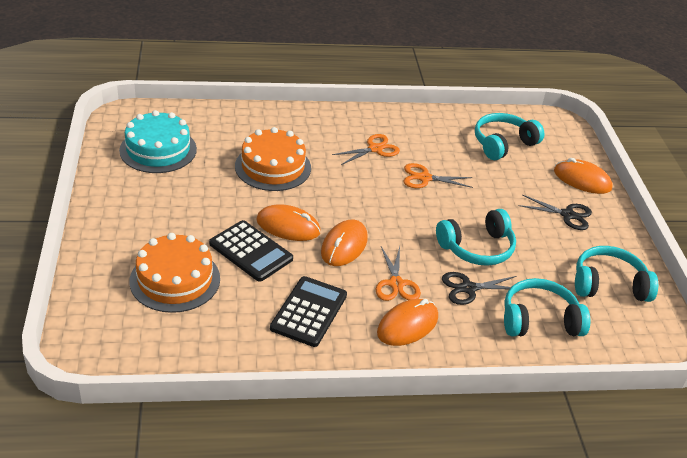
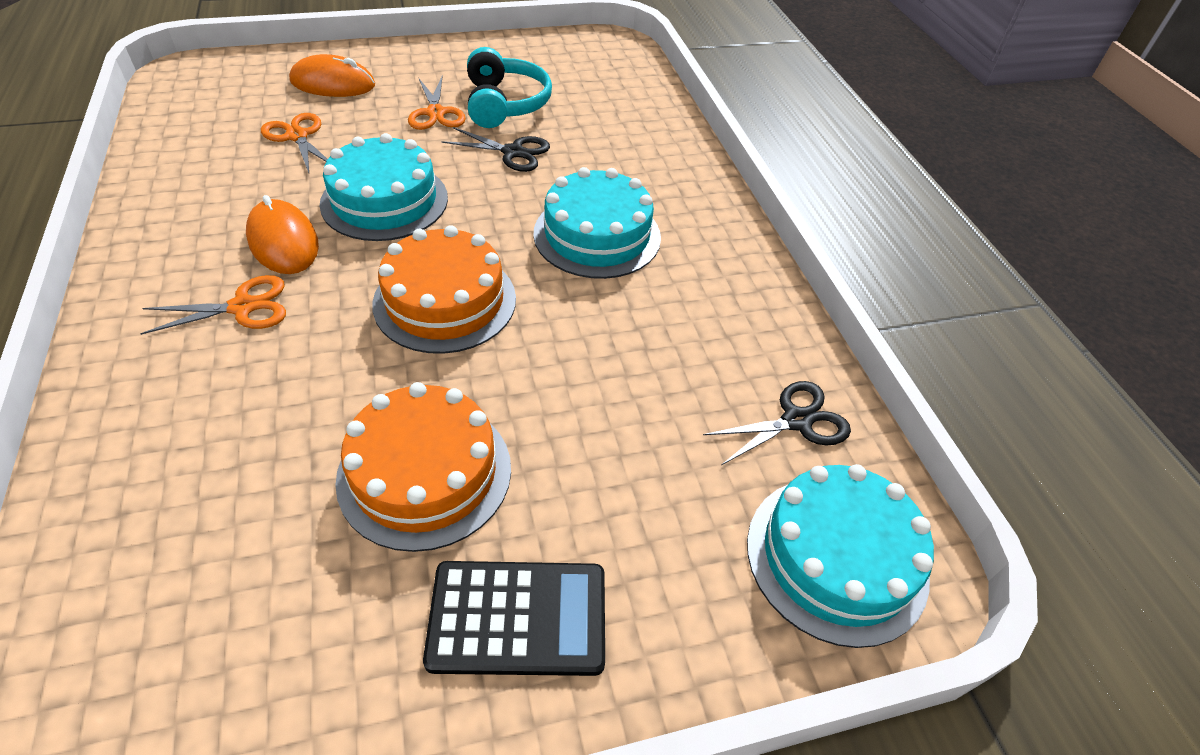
black calculator: 2 -> 1
orange mouse: 4 -> 2
turquoise cake: 1 -> 3
turquoise headphones: 4 -> 1

